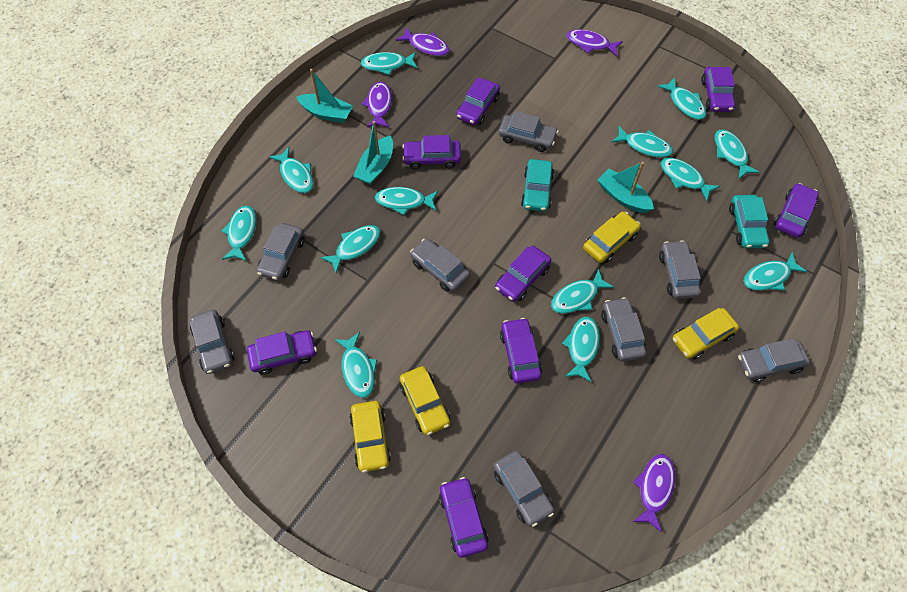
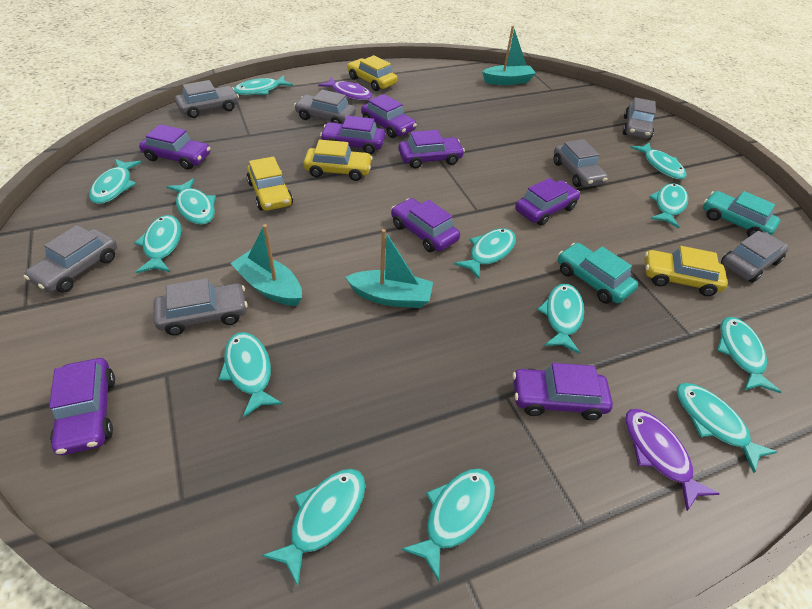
grey car: 8 -> 7
purple fish: 4 -> 2

